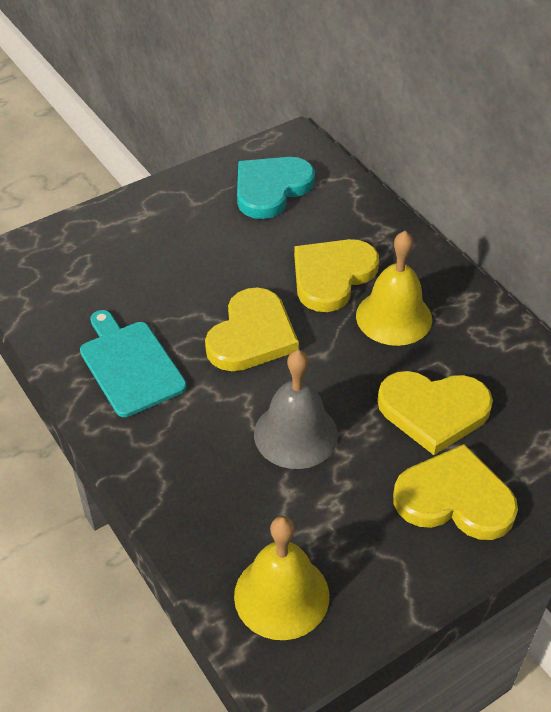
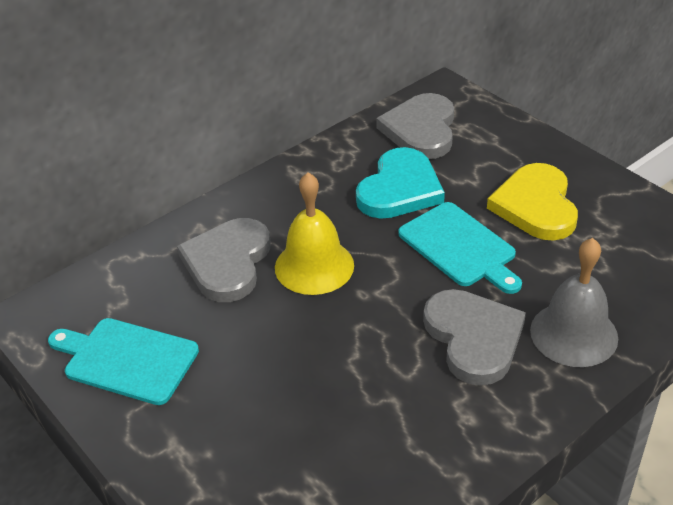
grey heart: 0 -> 3
turquoise cutting board: 1 -> 2
yellow bell: 2 -> 1
yellow heart: 4 -> 1

